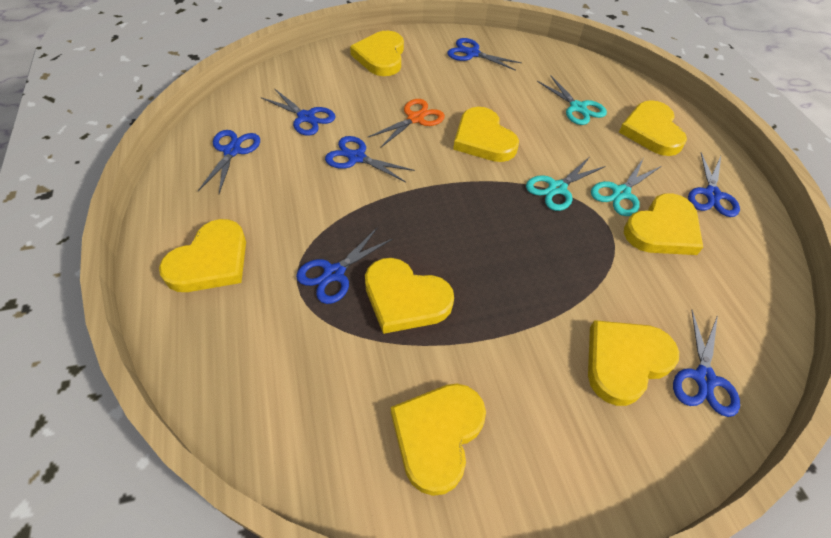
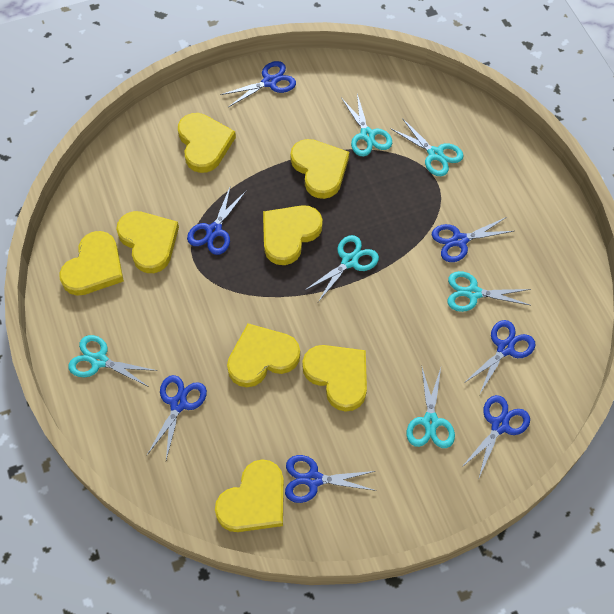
orange scissors: 1 -> 0
turquoise scissors: 3 -> 6

